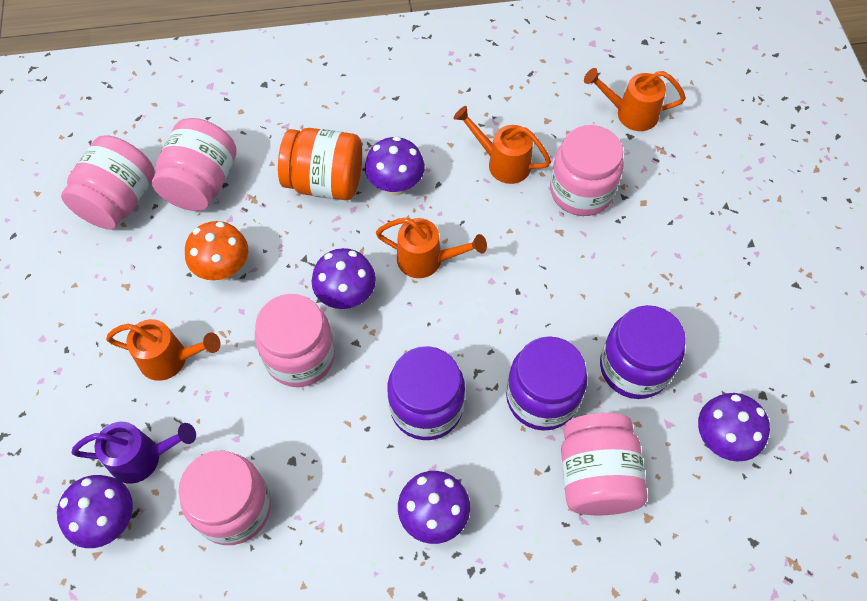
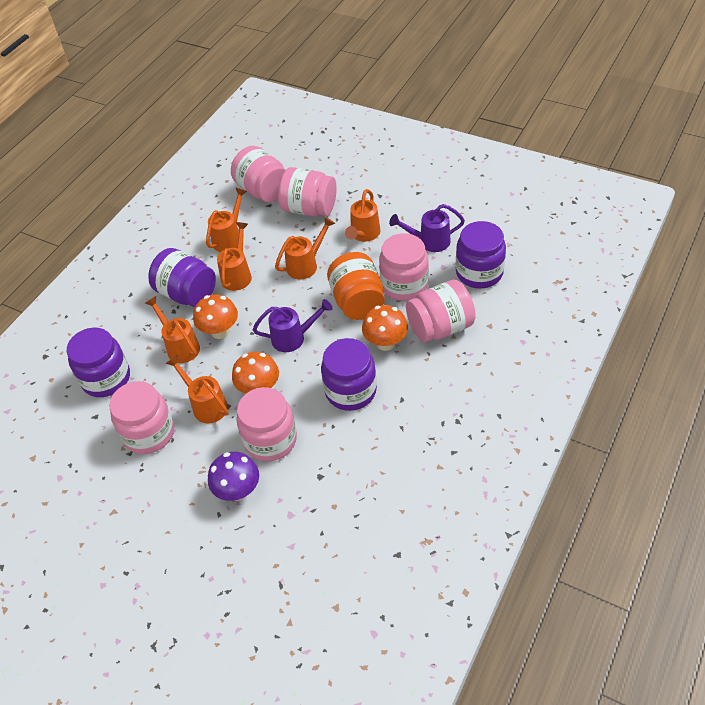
orange mushroom: 1 -> 3
orange watering can: 4 -> 6
purple jar: 3 -> 4
purple mushroom: 5 -> 1
purple watering can: 1 -> 2

